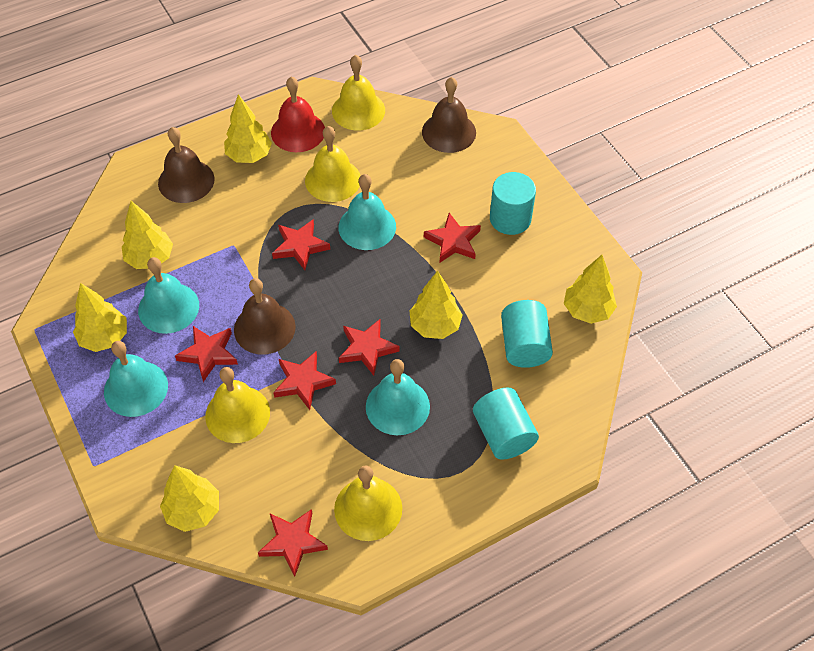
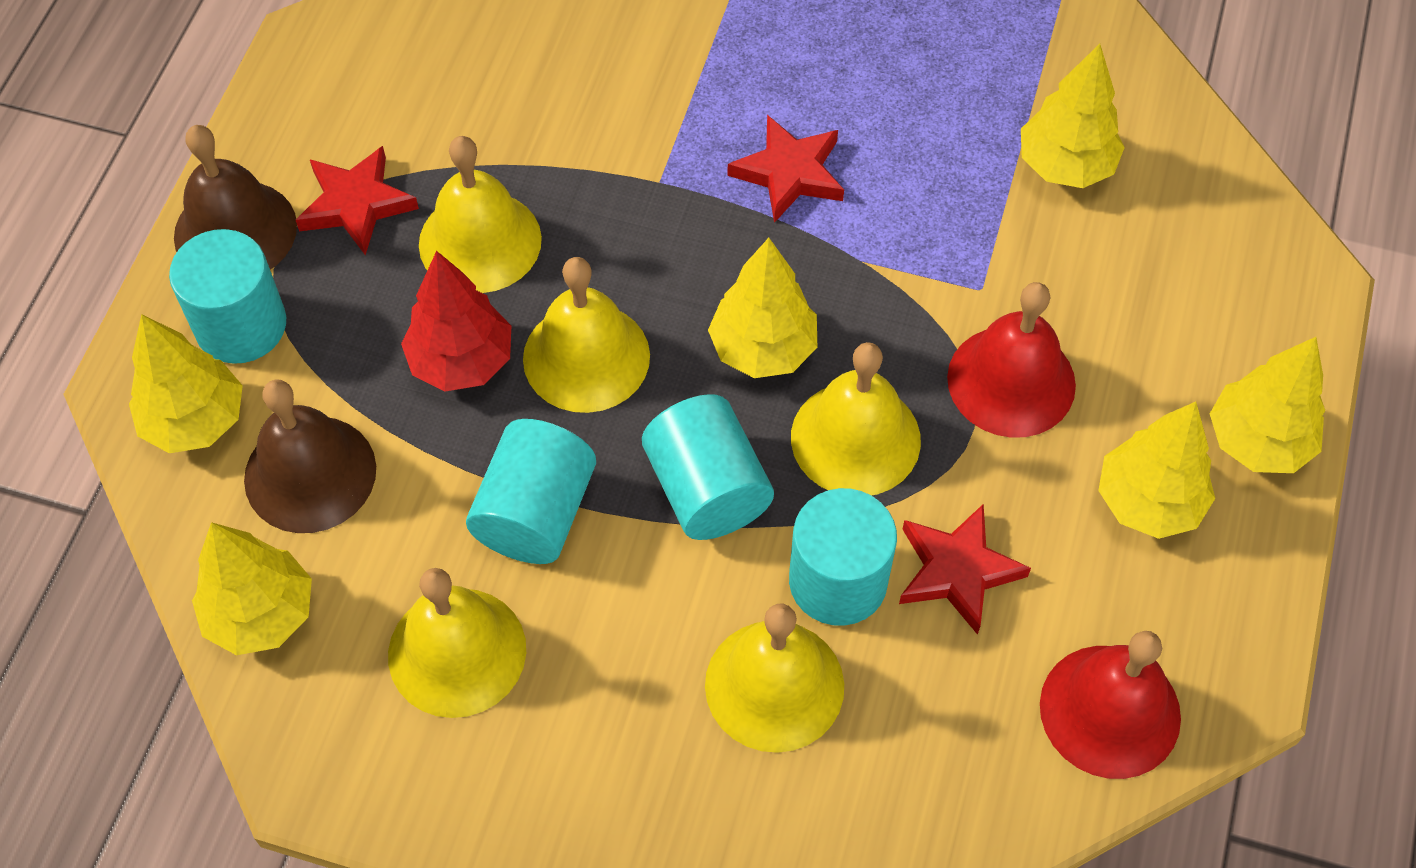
brown bell: 3 -> 2
red bell: 1 -> 2
red star: 6 -> 3
red tree: 0 -> 1
turquoise bell: 4 -> 0
turquoise cylinder: 3 -> 4
yellow bell: 4 -> 5

